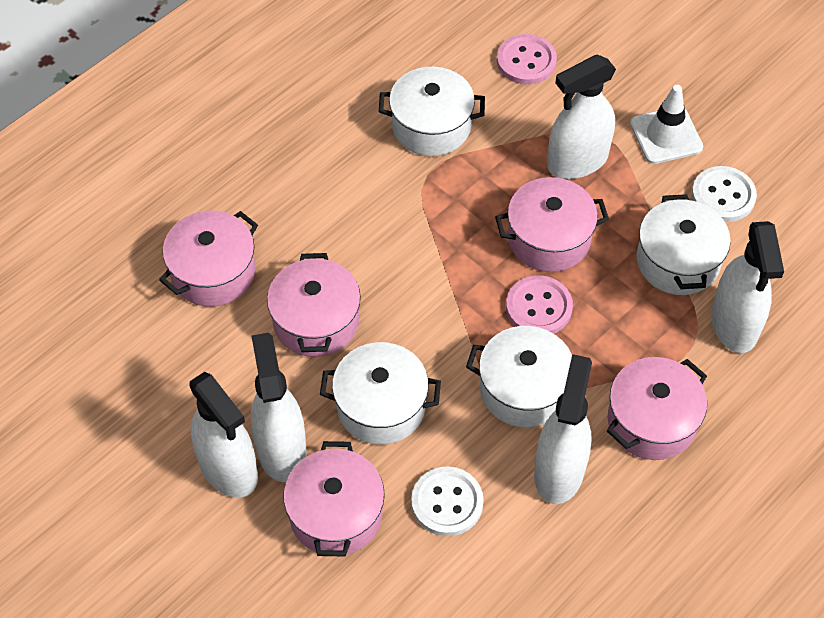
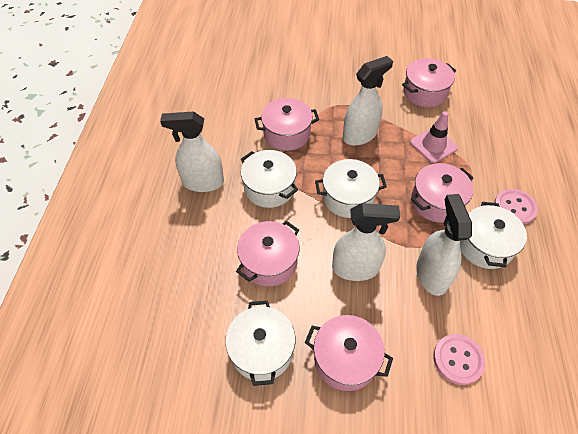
pink traffic cone: 0 -> 1
white button: 2 -> 0
white spray bottle: 5 -> 4
white traffic cone: 1 -> 0

